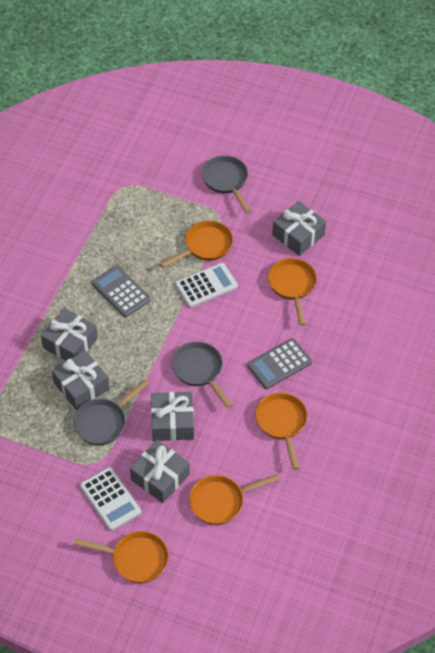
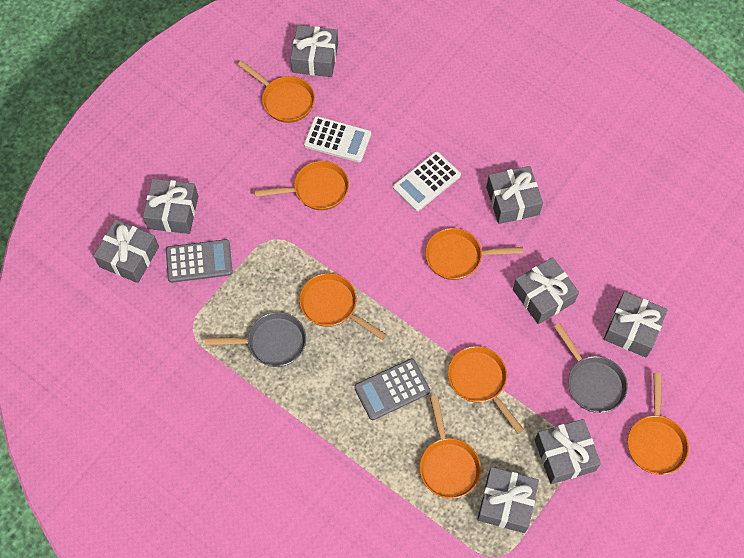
grey gift: 5 -> 8
grey pan: 3 -> 2
orange pan: 5 -> 7

